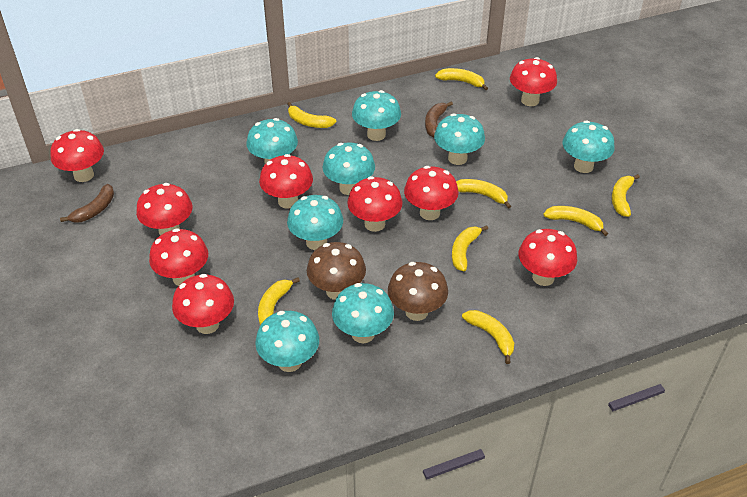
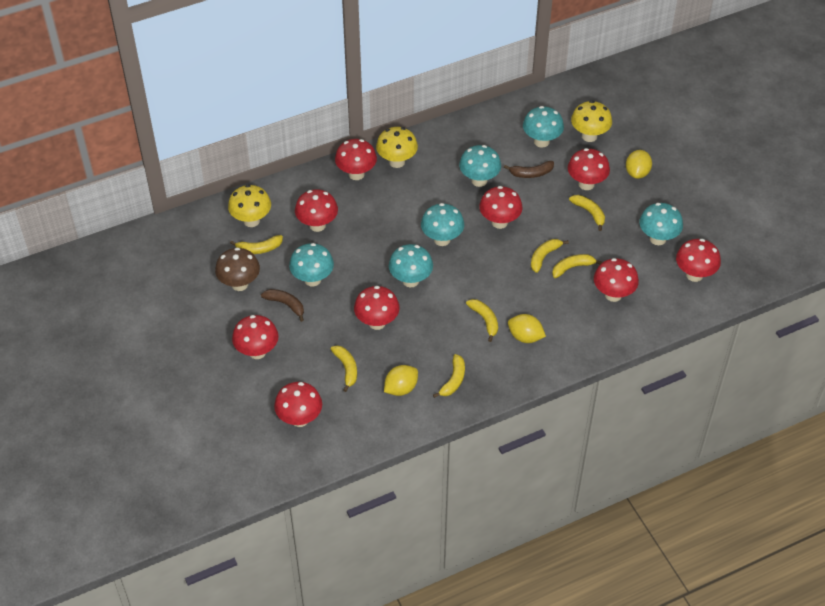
brown mushroom: 2 -> 1
turquoise mushroom: 8 -> 6
yellow banana: 8 -> 7
yellow lemon: 0 -> 3
yellow mushroom: 0 -> 3

